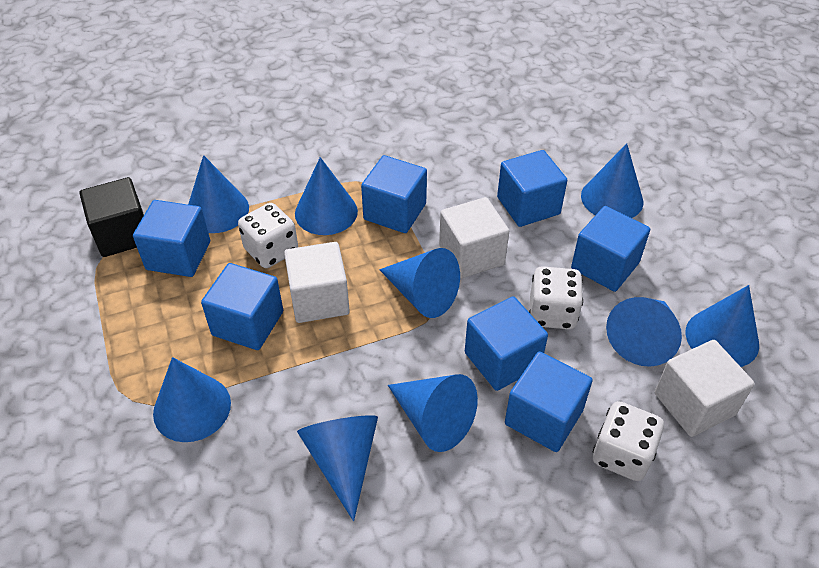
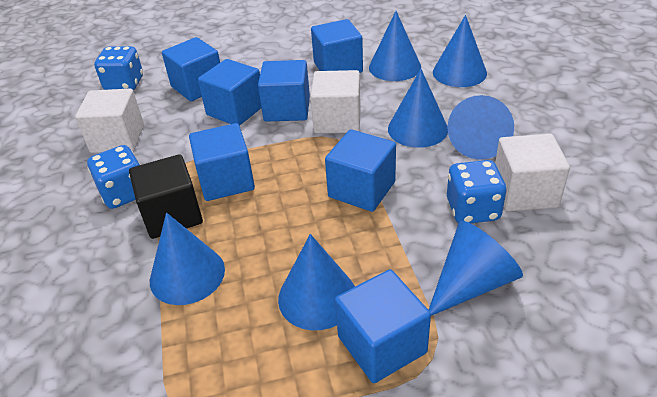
blue cone: 9 -> 7
blue dice: 0 -> 3
white dice: 3 -> 0

